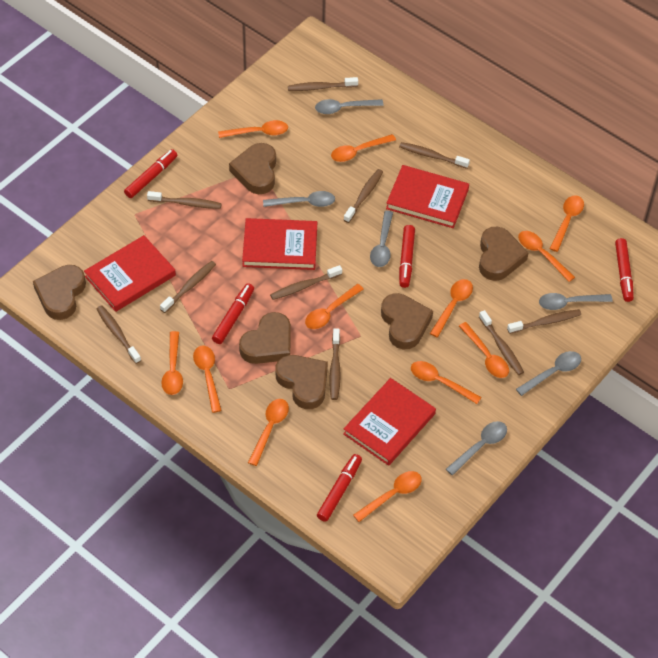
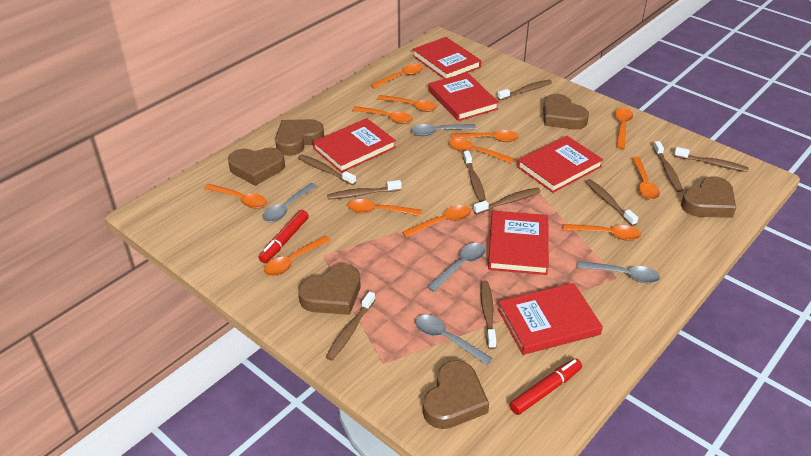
grey spoon: 6 -> 5
red book: 4 -> 6
red marker: 5 -> 2

